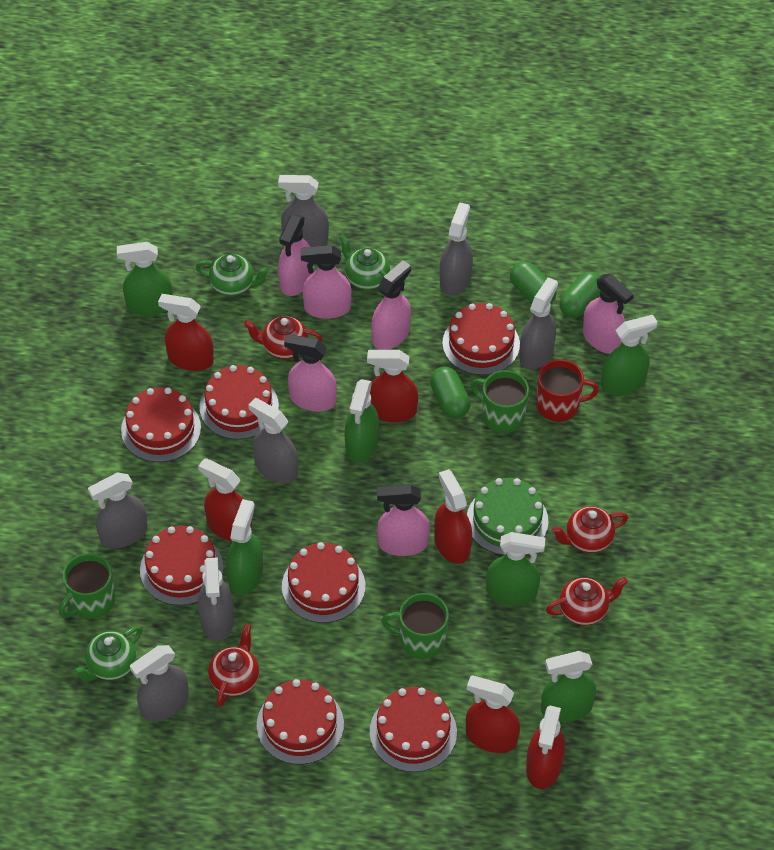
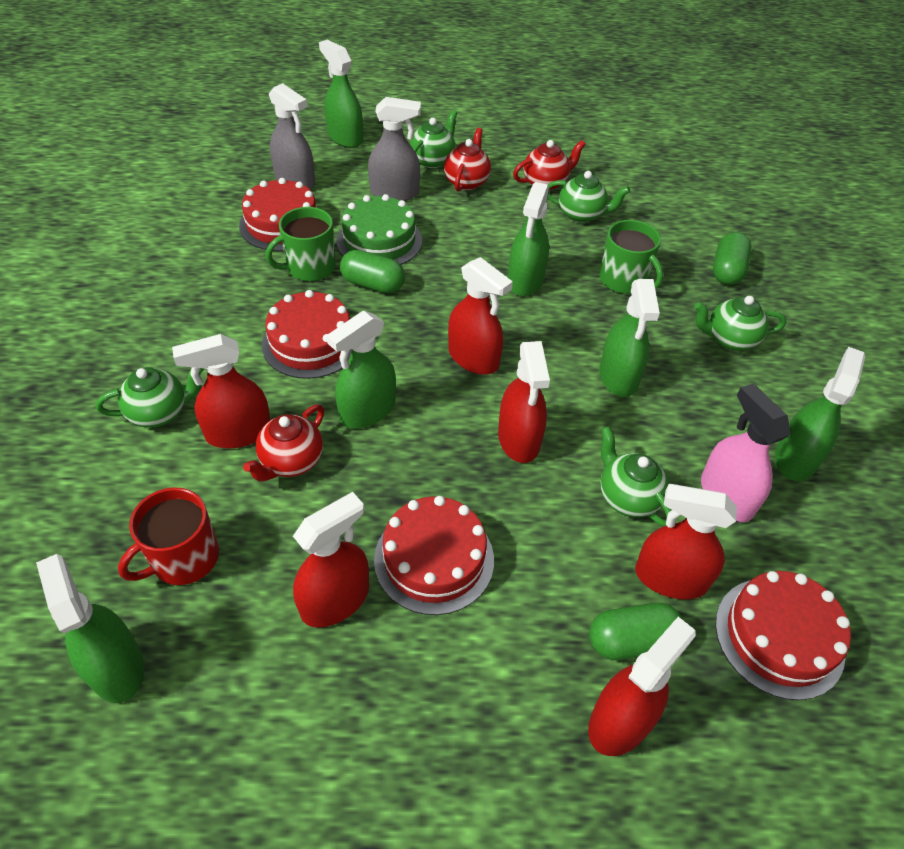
green mug: 3 -> 2
green teapot: 3 -> 5
grey spray bottle: 7 -> 2
pink spray bottle: 6 -> 1
red cake: 7 -> 4
red teapot: 4 -> 3

